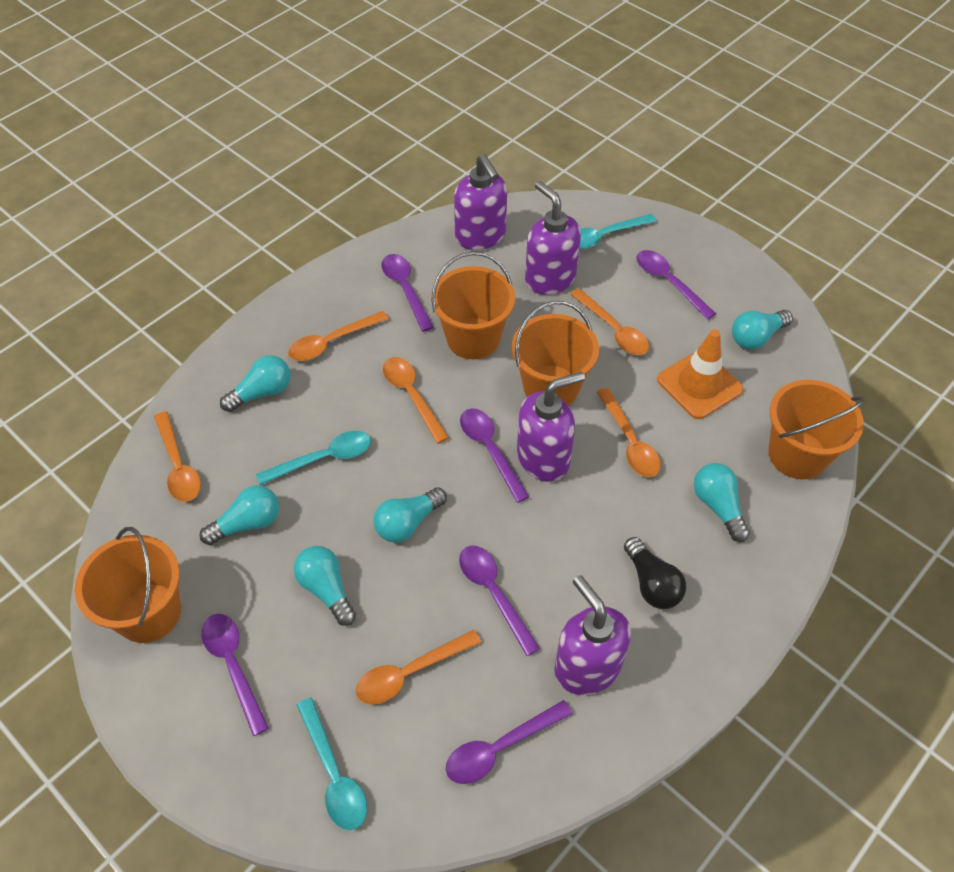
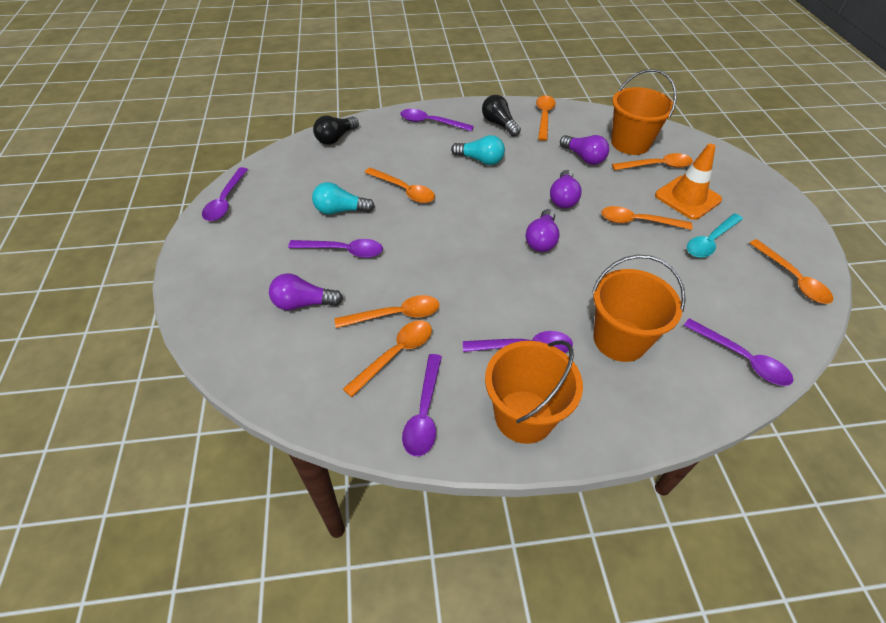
black light bulb: 1 -> 2
orange bucket: 4 -> 3
orange spoon: 6 -> 7
purple light bulb: 0 -> 4
purple soap dispenser: 4 -> 0
turquoise light bulb: 6 -> 2
turquoise spoon: 3 -> 1

